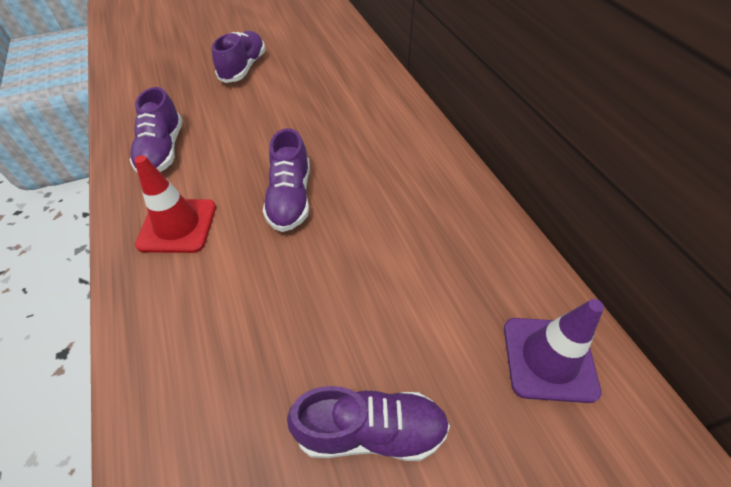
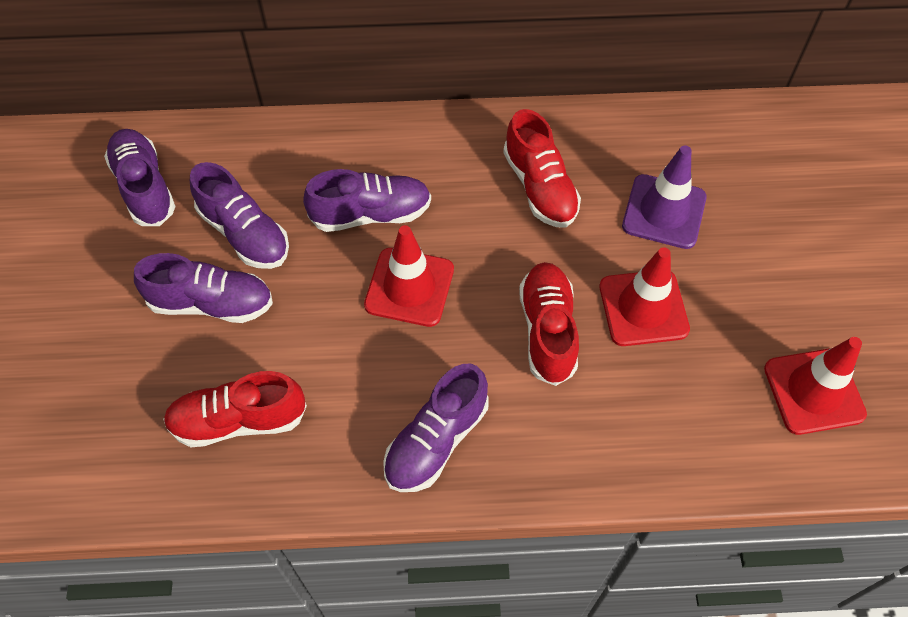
purple shoe: 4 -> 5
red shoe: 0 -> 3
red traffic cone: 1 -> 3

